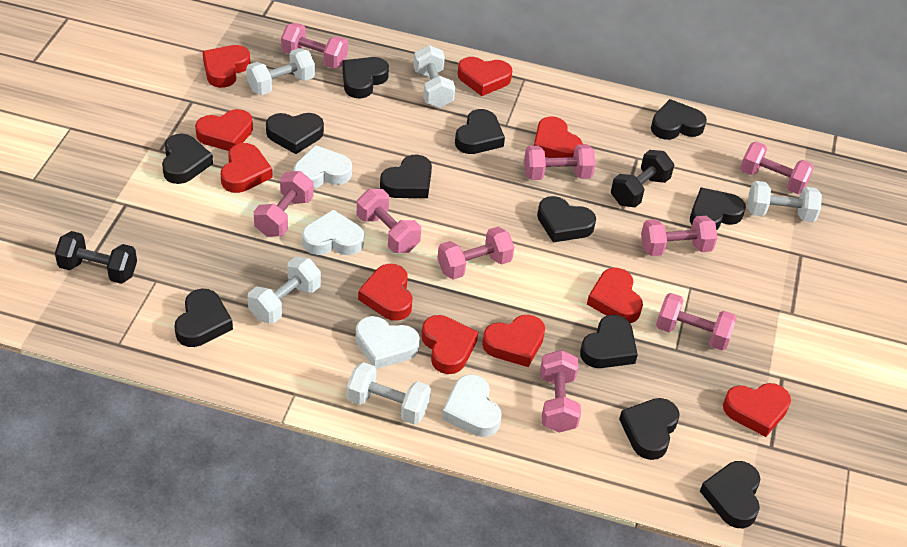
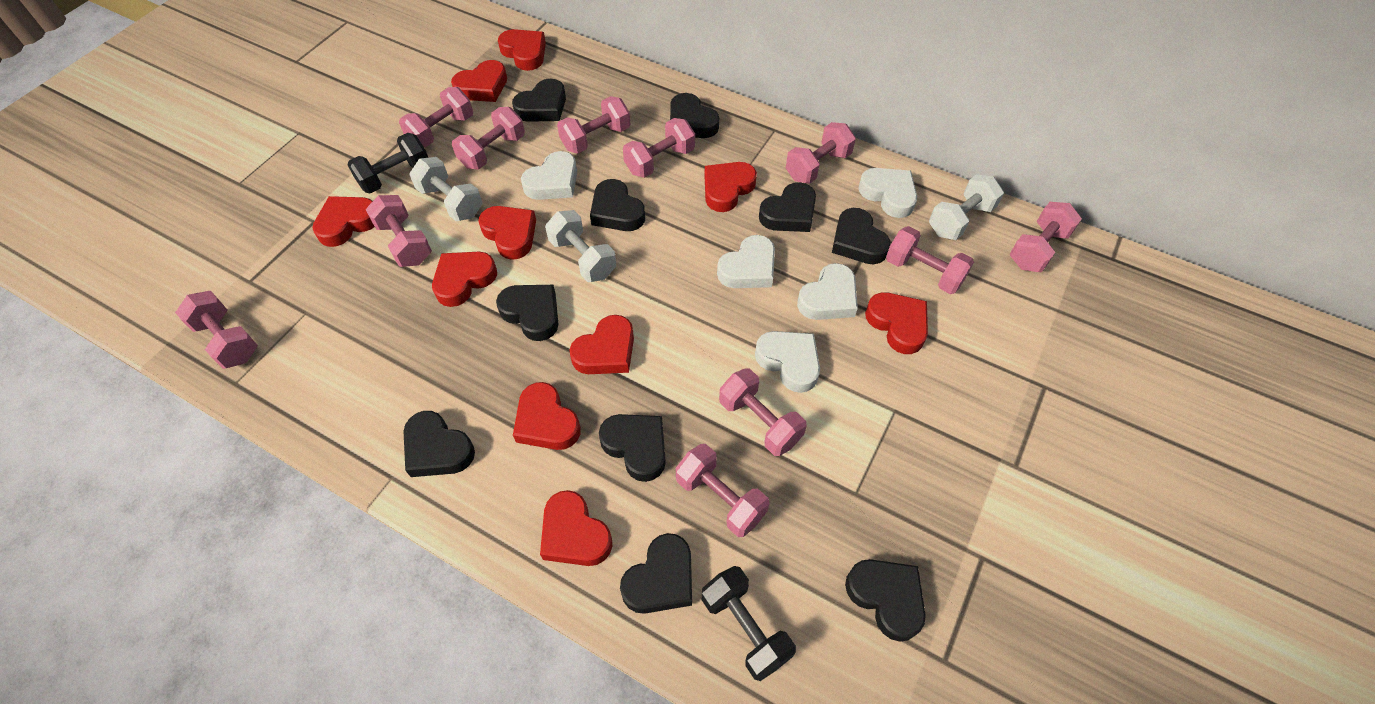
black heart: 12 -> 10
pink dumbbell: 9 -> 11
white dumbbell: 5 -> 3
white heart: 4 -> 5

